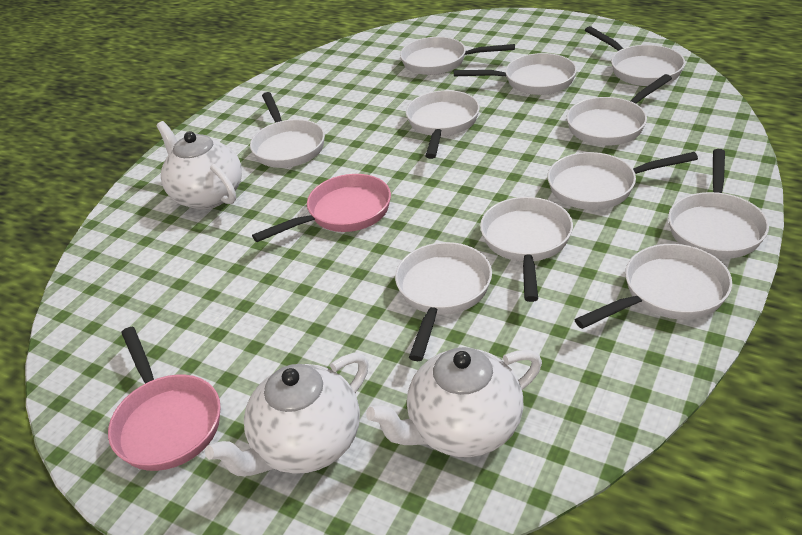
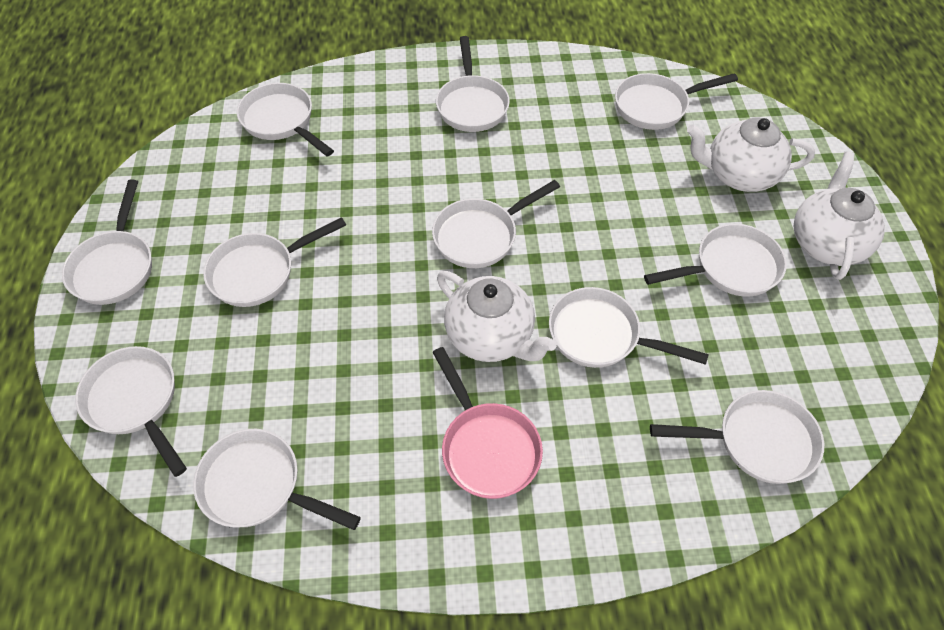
pink pan: 2 -> 1

